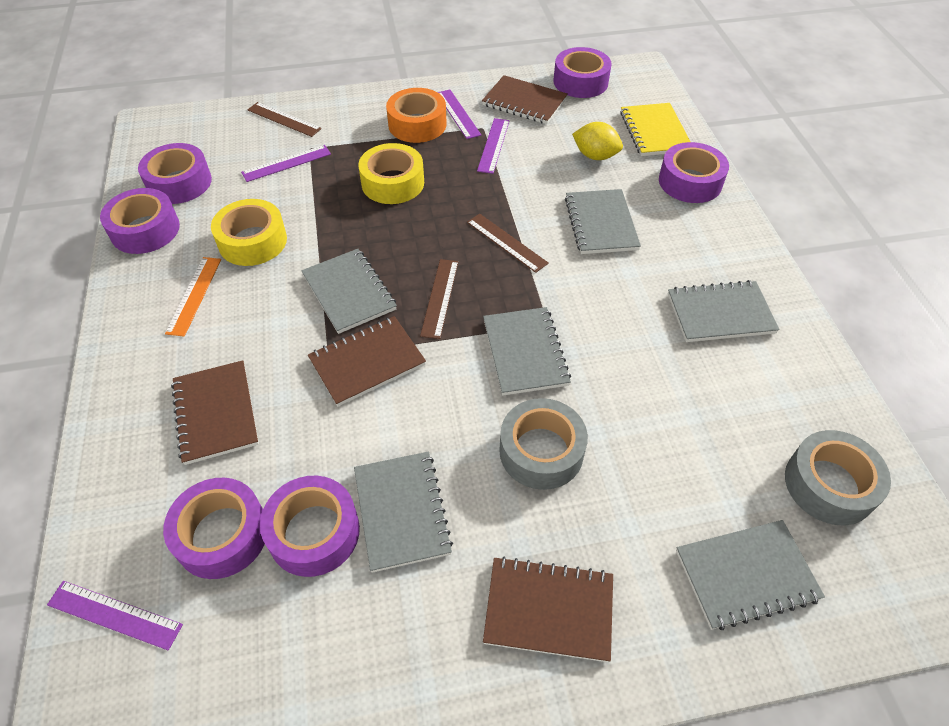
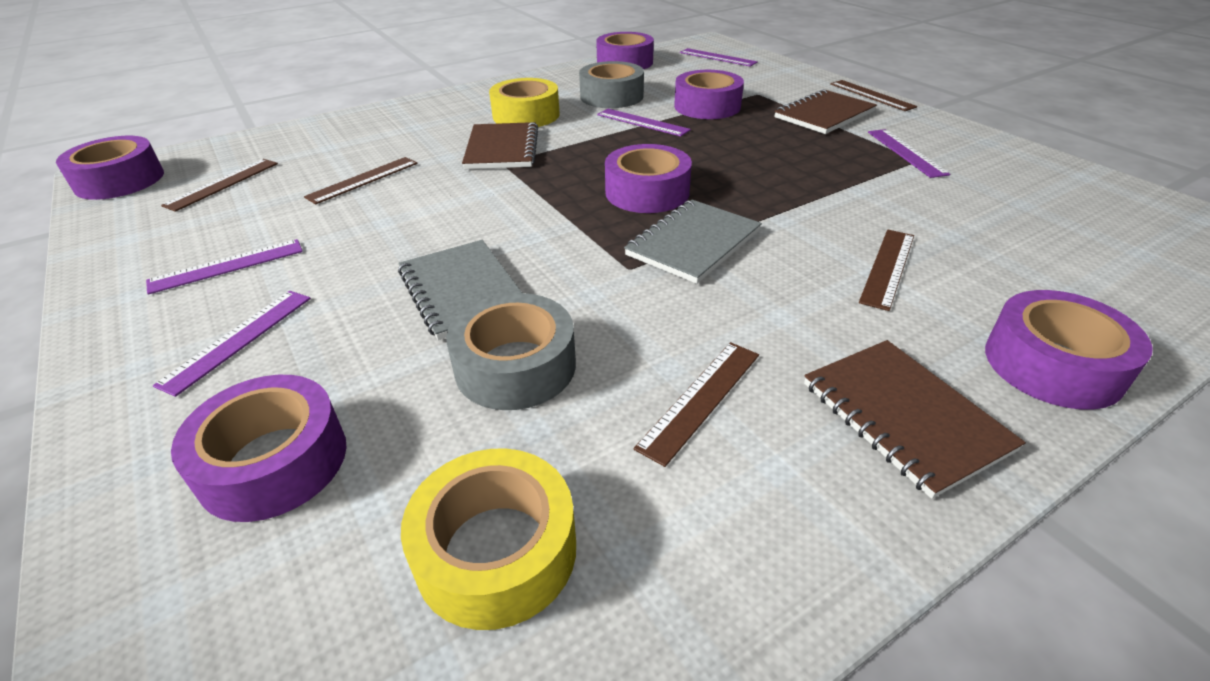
brown notebook: 4 -> 3
brown ruler: 3 -> 5
grey notebook: 6 -> 2
orange ruler: 1 -> 0
orange tape: 1 -> 0
purple ruler: 4 -> 5
yellow lemon: 1 -> 0
yellow notebook: 1 -> 0

